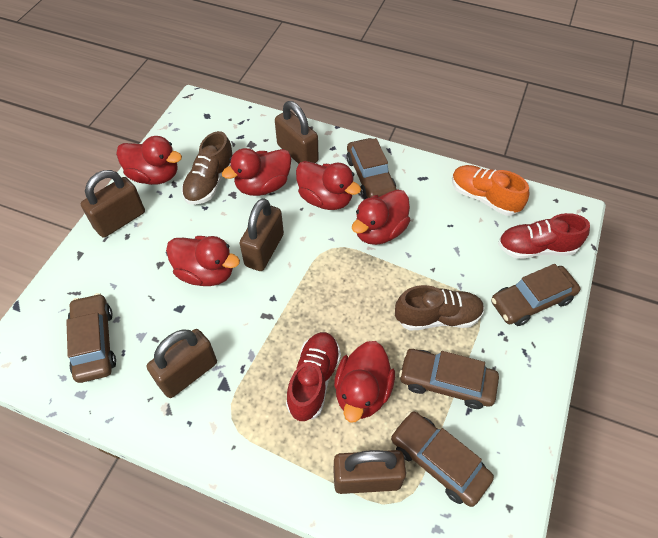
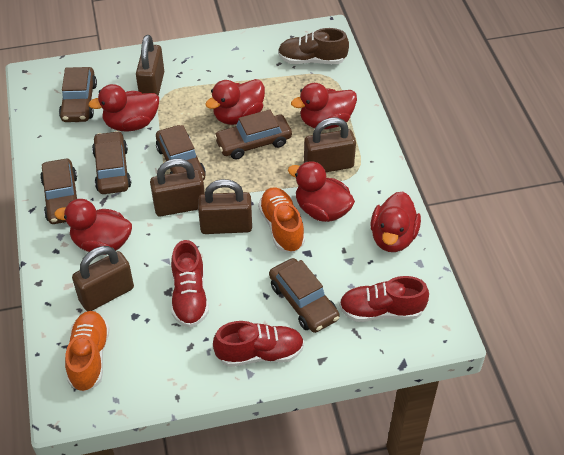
brown car: 5 -> 6
brown shoe: 2 -> 1
orange shoe: 1 -> 2
red shoe: 2 -> 3

